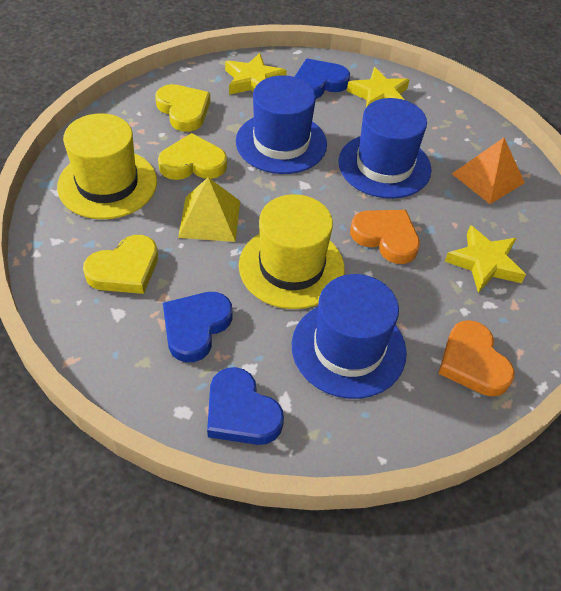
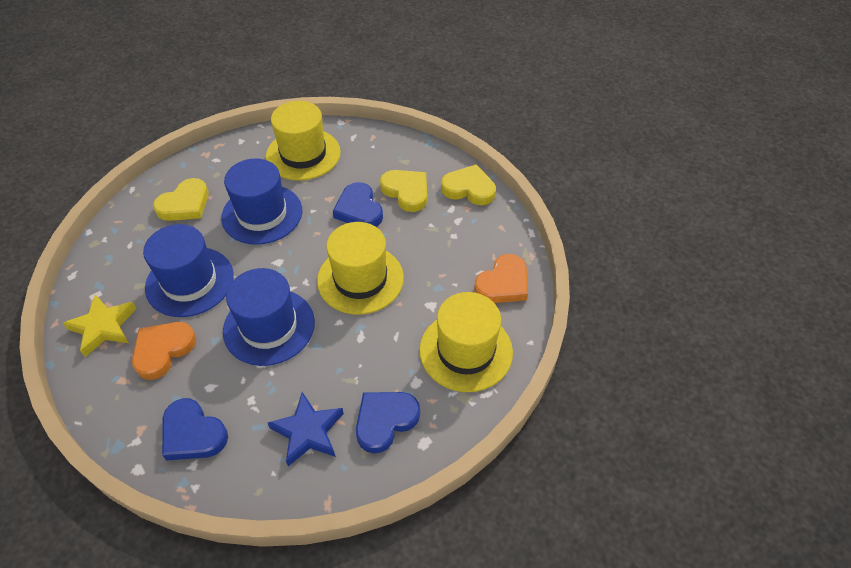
blue star: 0 -> 1
orange pyramid: 1 -> 0
yellow hat: 2 -> 3
yellow pyramid: 1 -> 0
yellow star: 3 -> 1

